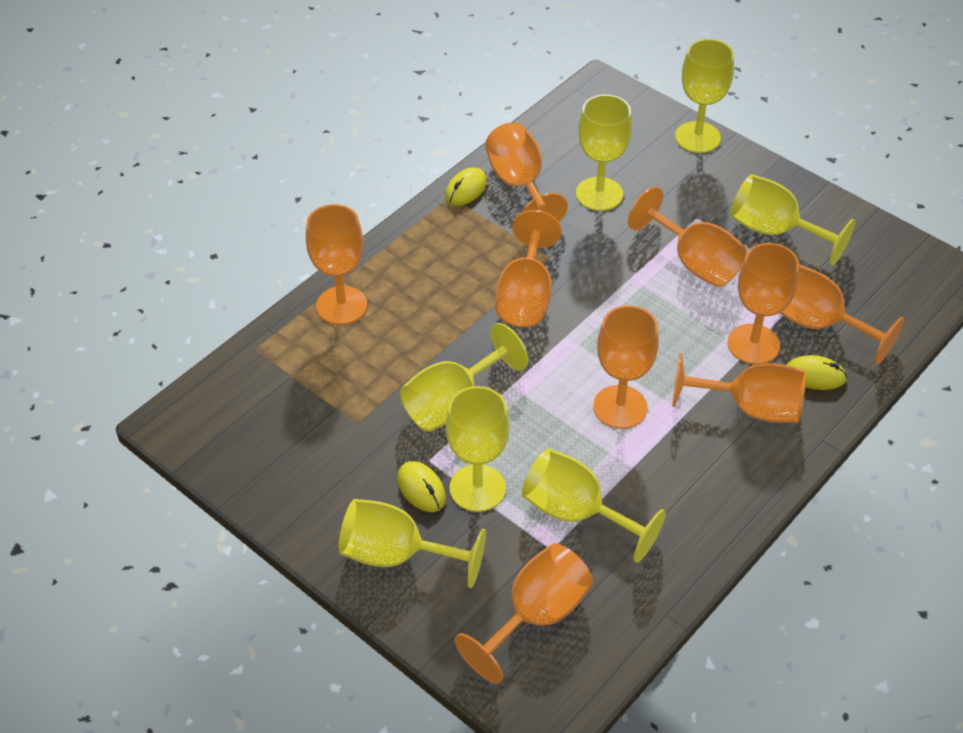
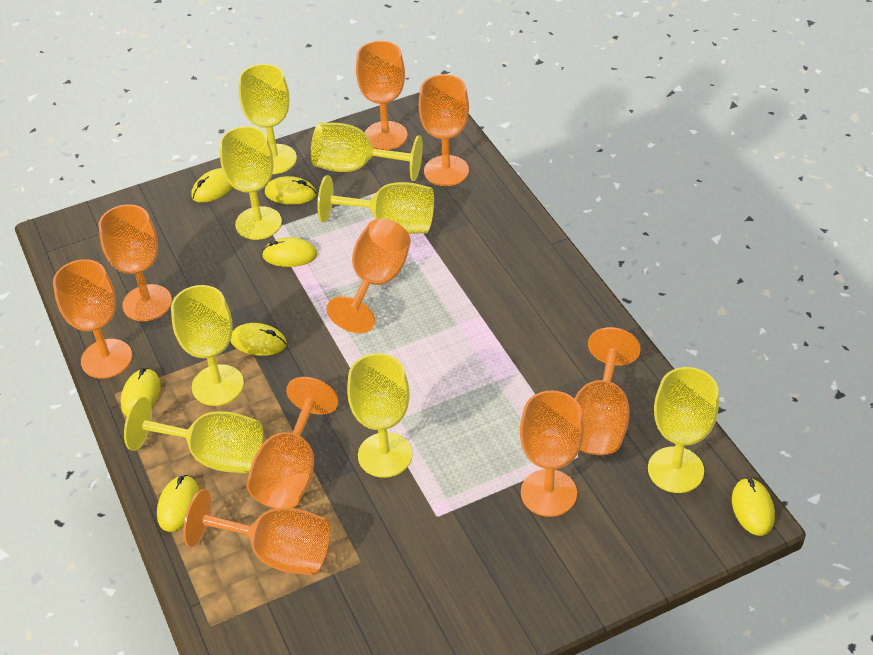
yellow goblet: 7 -> 8
yellow mouse: 3 -> 7

